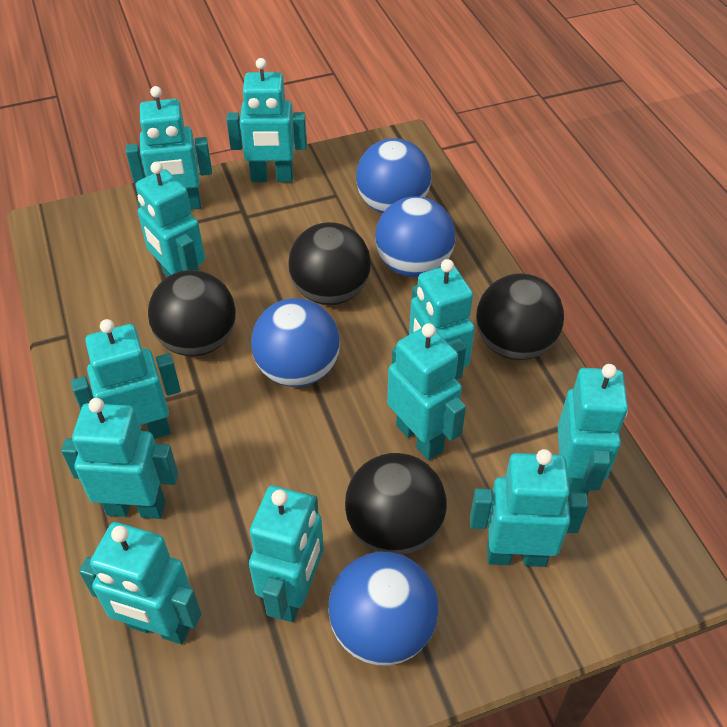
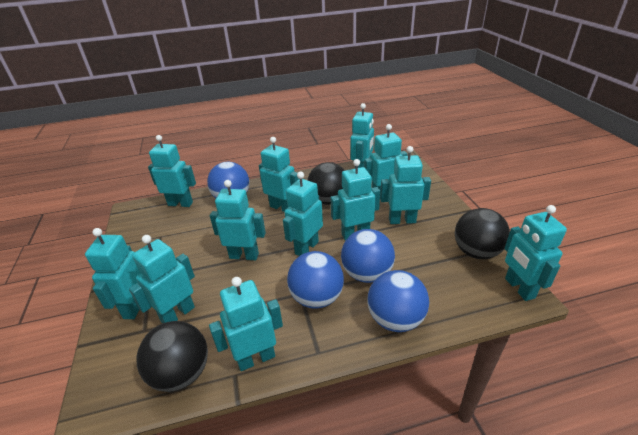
black ball: 4 -> 3
turquoise robot: 11 -> 12

